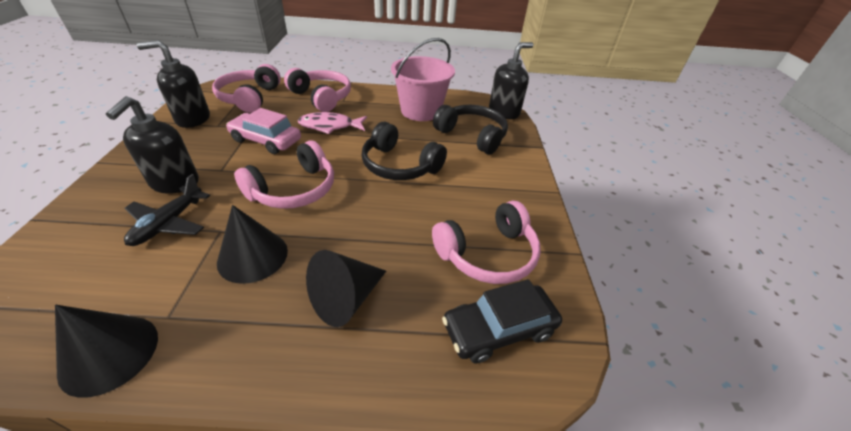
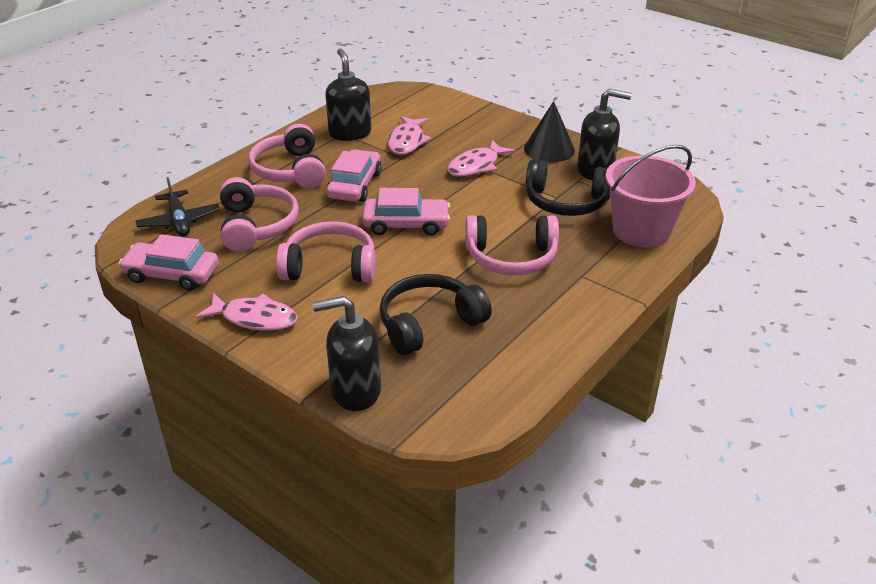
black car: 1 -> 0
black cone: 3 -> 1
pink car: 1 -> 3
pink fish: 1 -> 3

